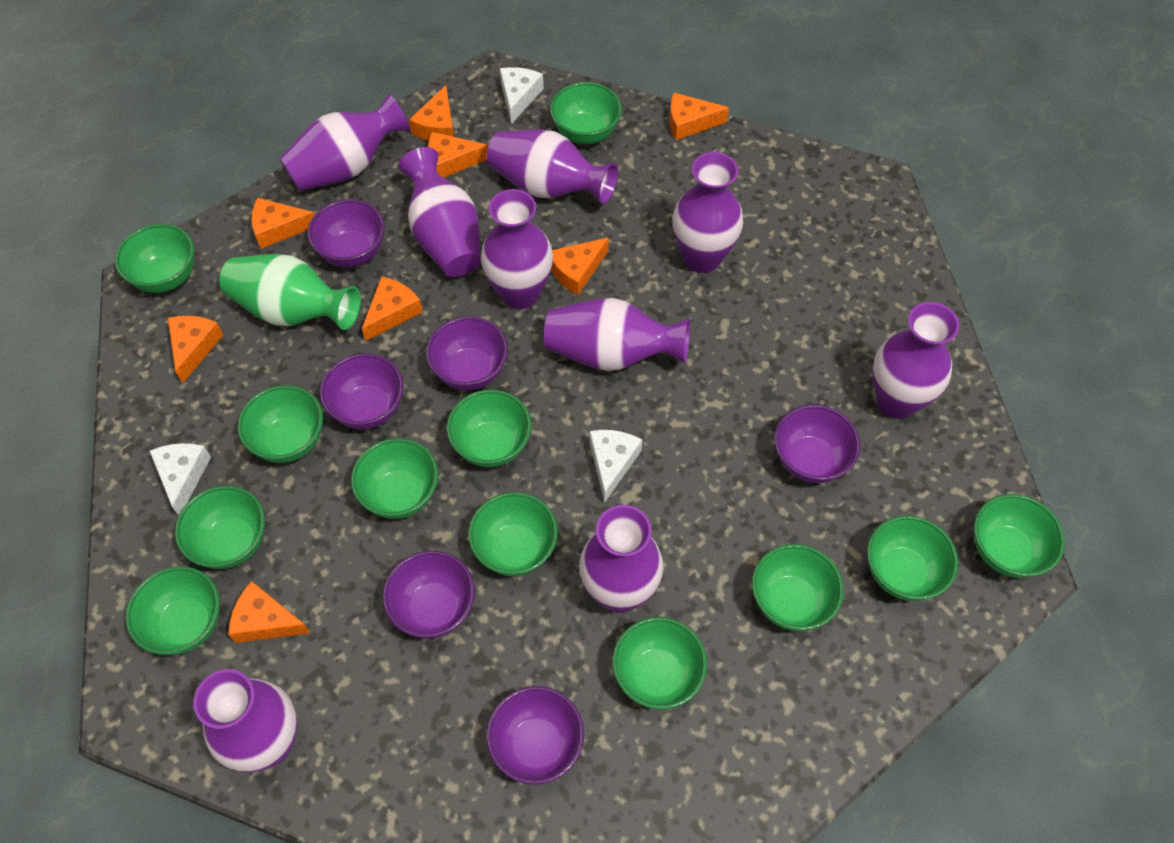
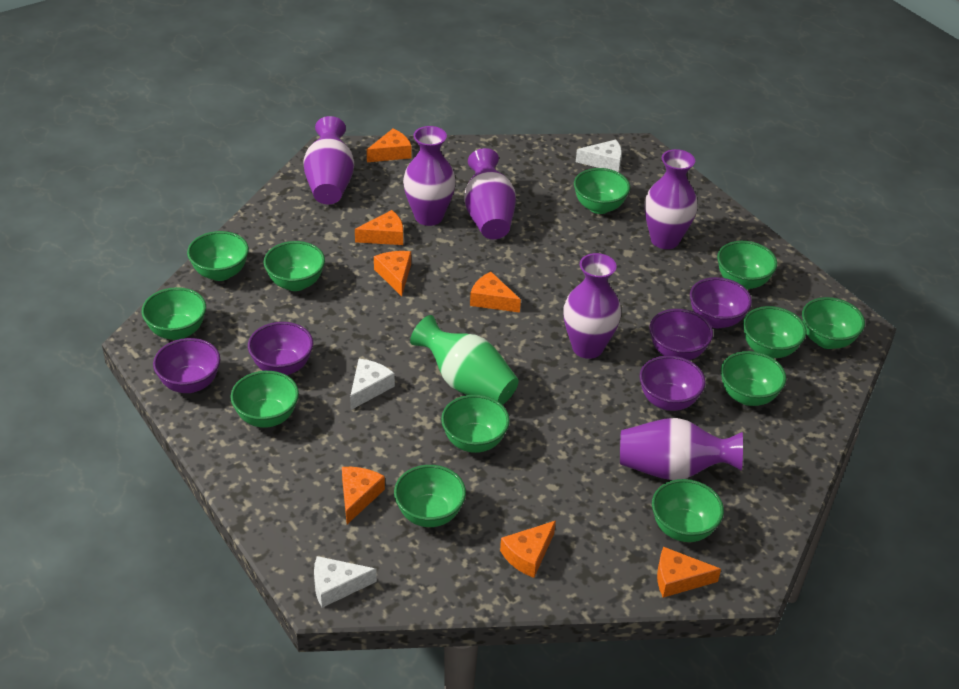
orange cheese: 8 -> 7
purple bowl: 6 -> 5
purple vase: 9 -> 6

